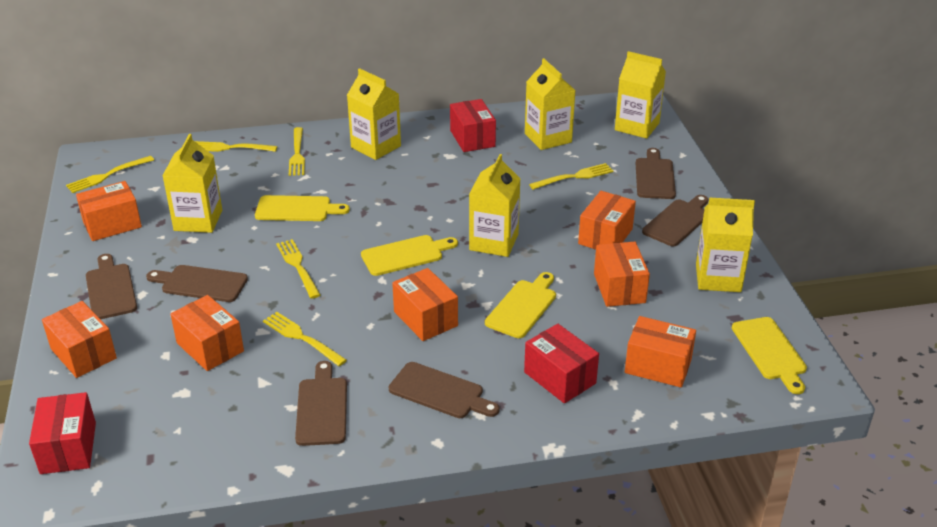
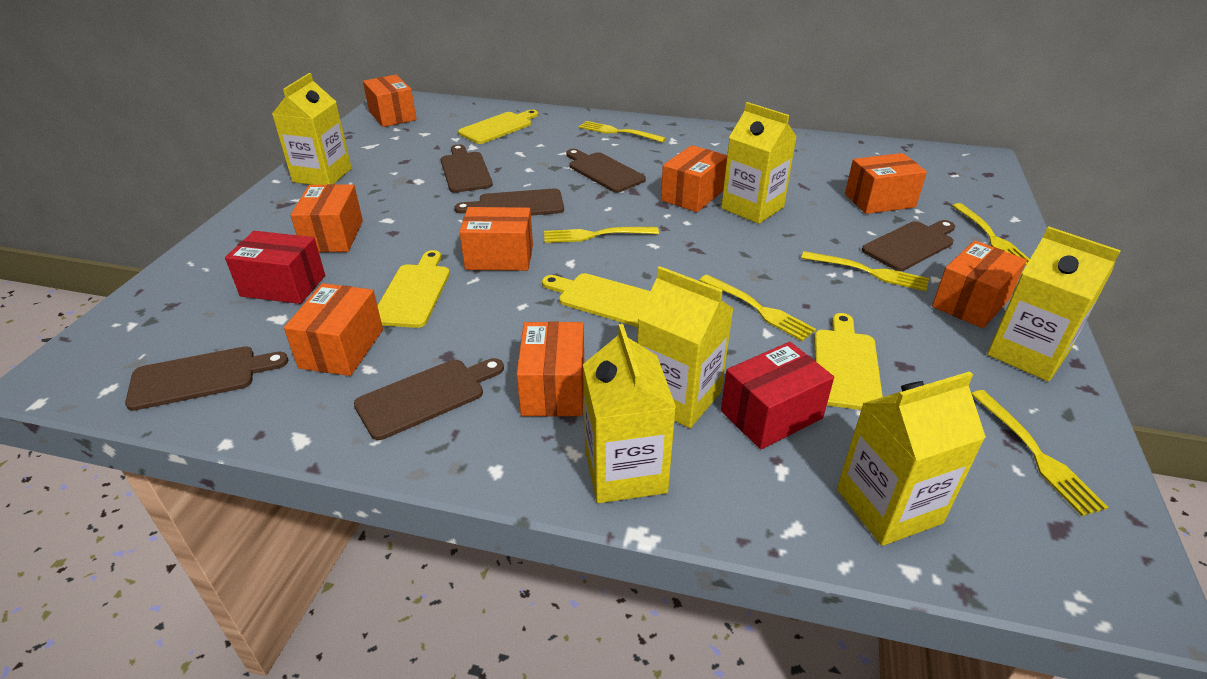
orange box: 7 -> 8
red box: 3 -> 2

